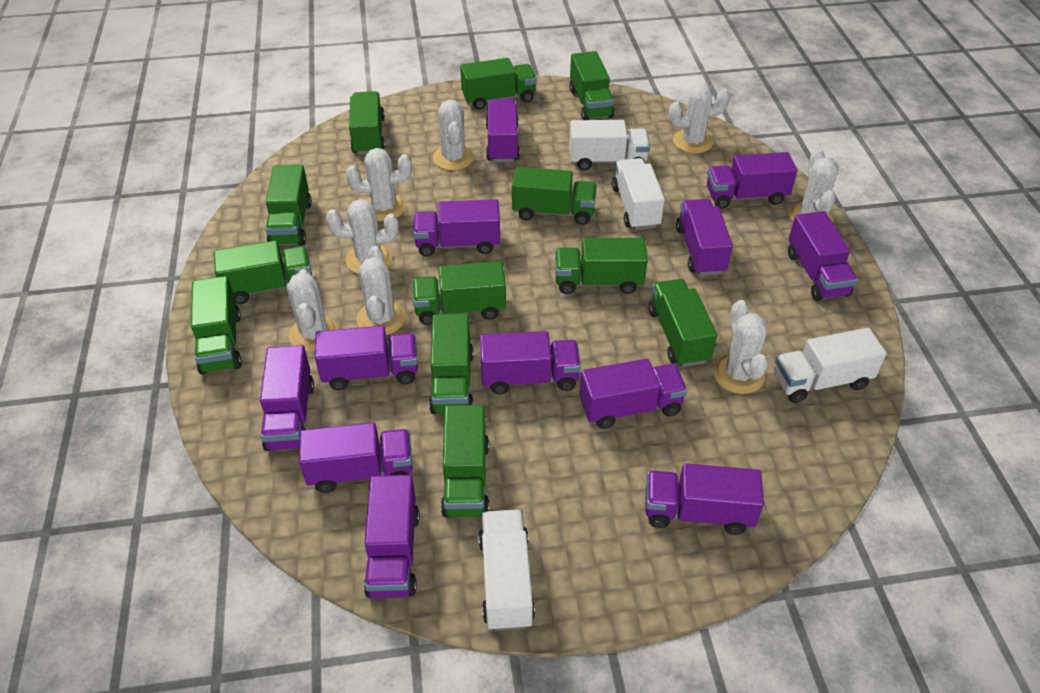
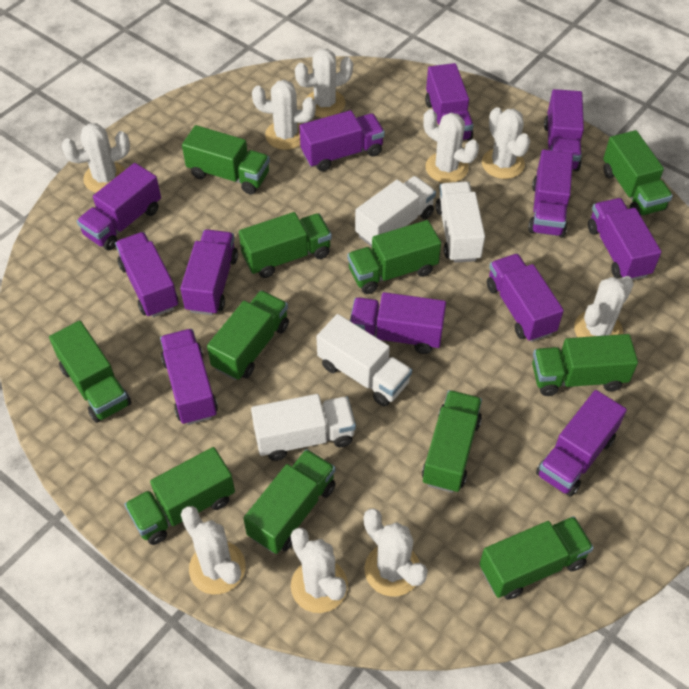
green truck: 12 -> 11
white cactus: 8 -> 9

